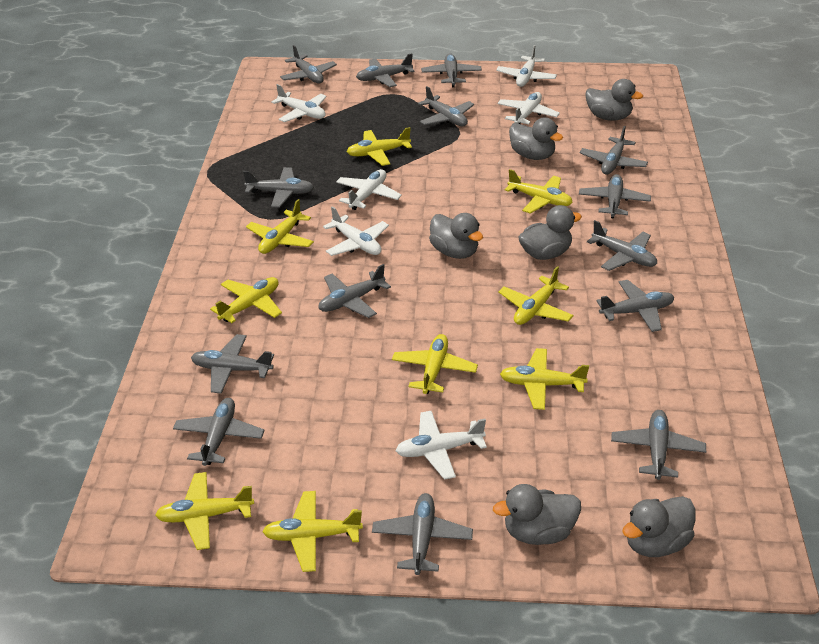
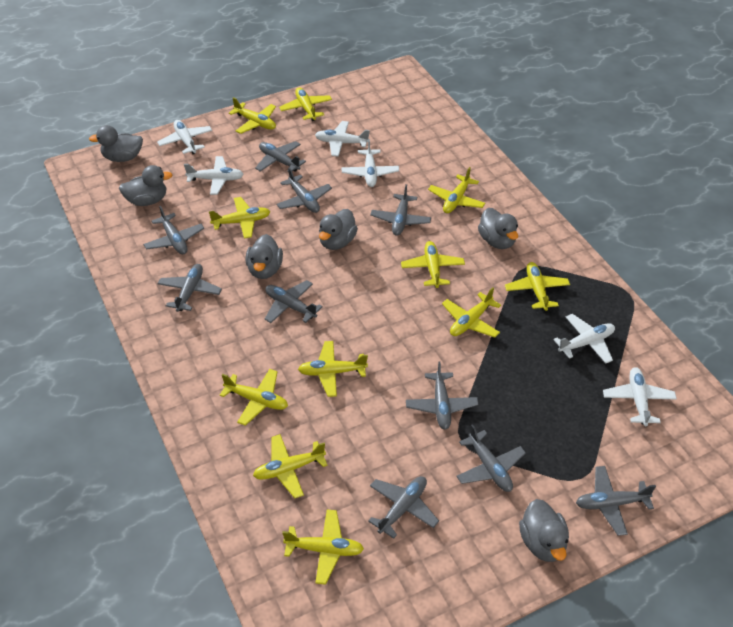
grey plane: 14 -> 10
yellow plane: 9 -> 11

